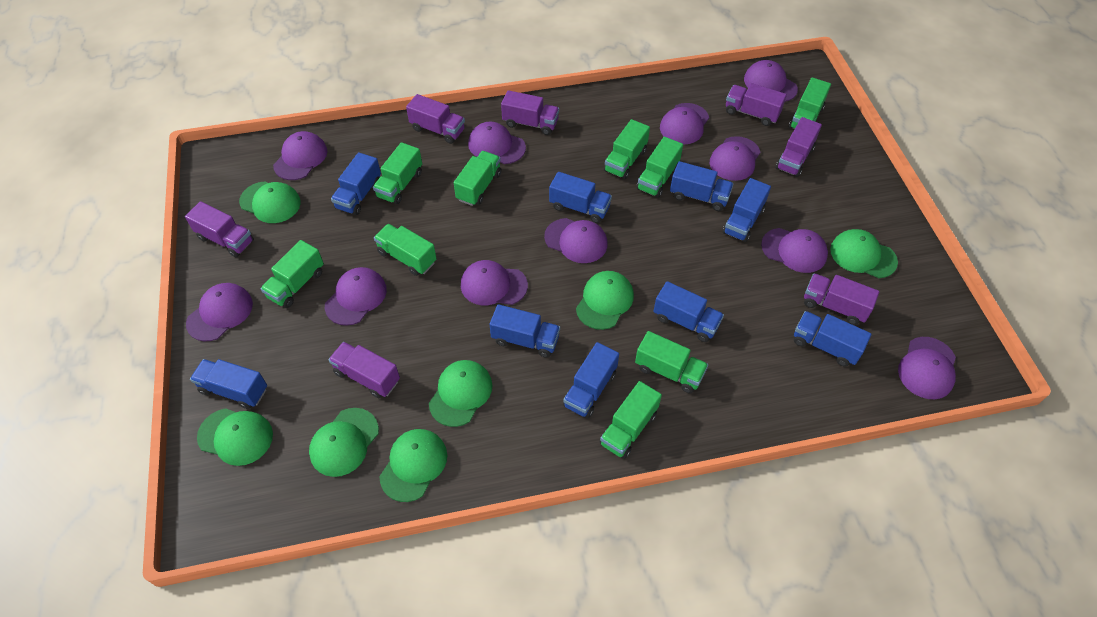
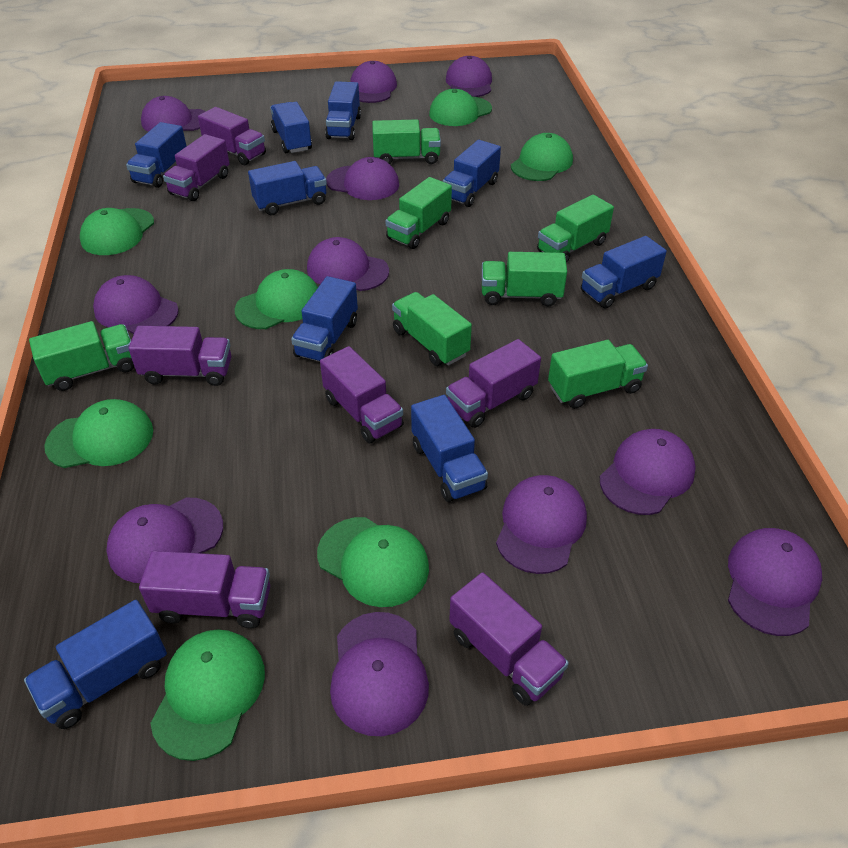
green truck: 9 -> 7

